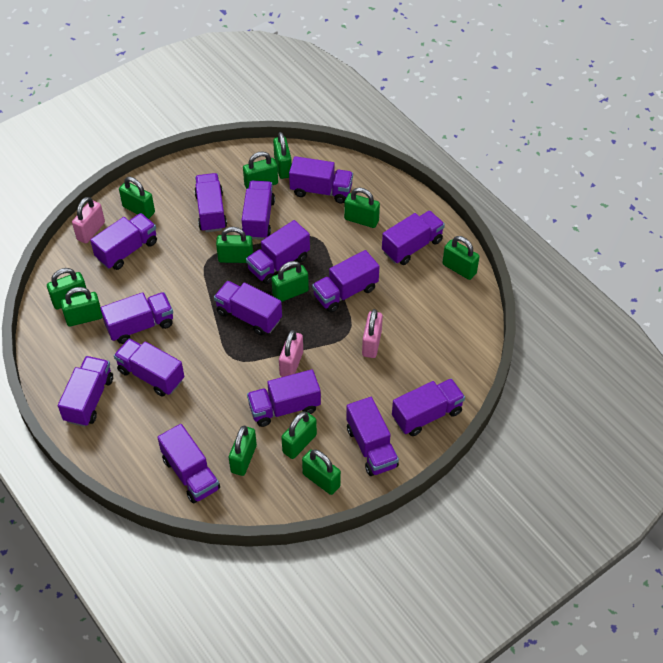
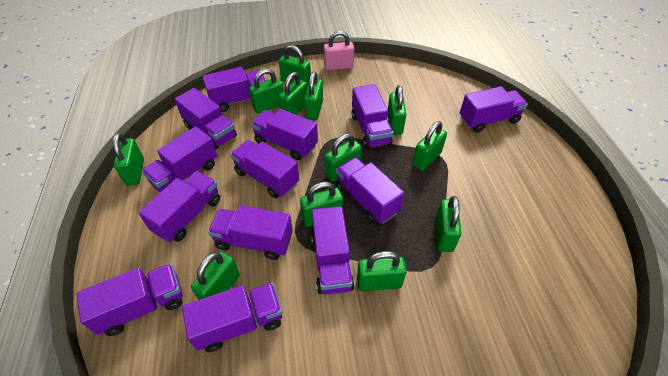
pink padlock: 3 -> 1
purple truck: 15 -> 13

